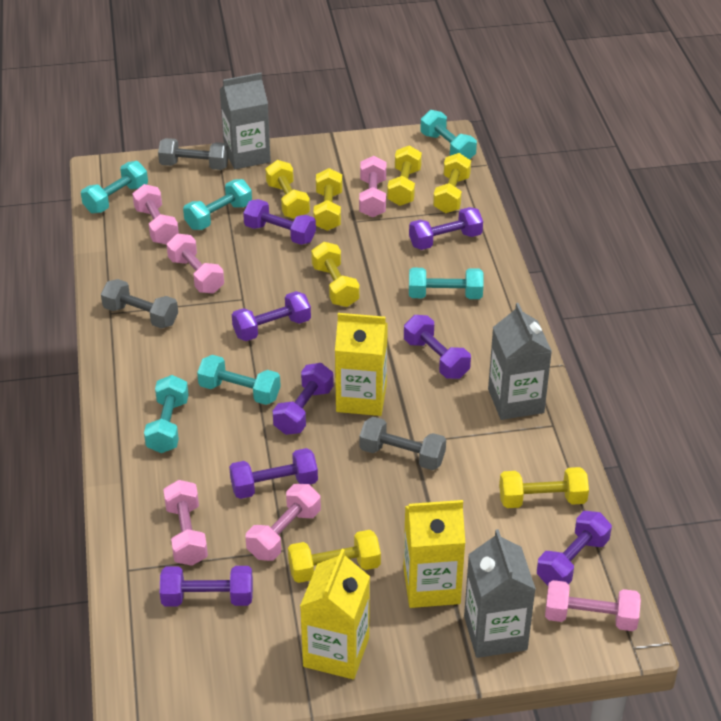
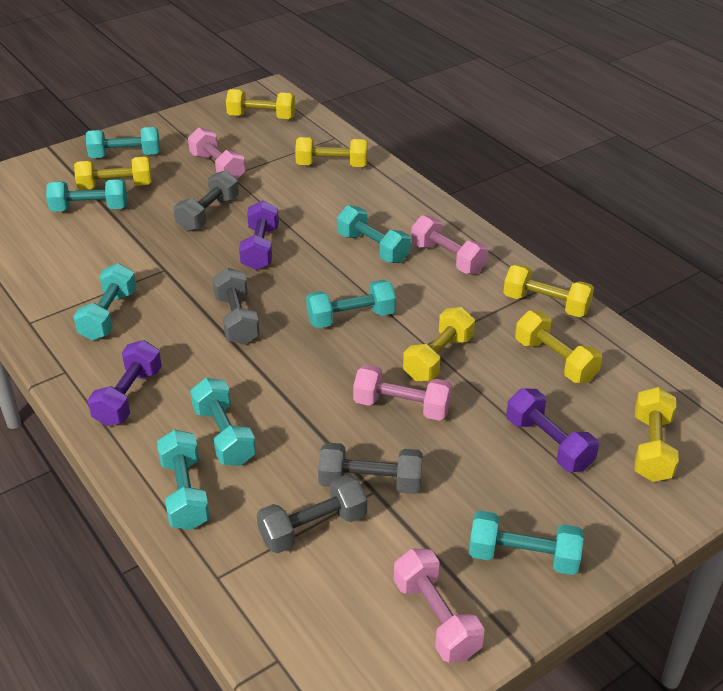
grey carton: 3 -> 0
grey dumbbell: 3 -> 4
pink dumbbell: 6 -> 4
purple dumbbell: 8 -> 3
turquoise dumbbell: 6 -> 8
yellow carton: 3 -> 0

